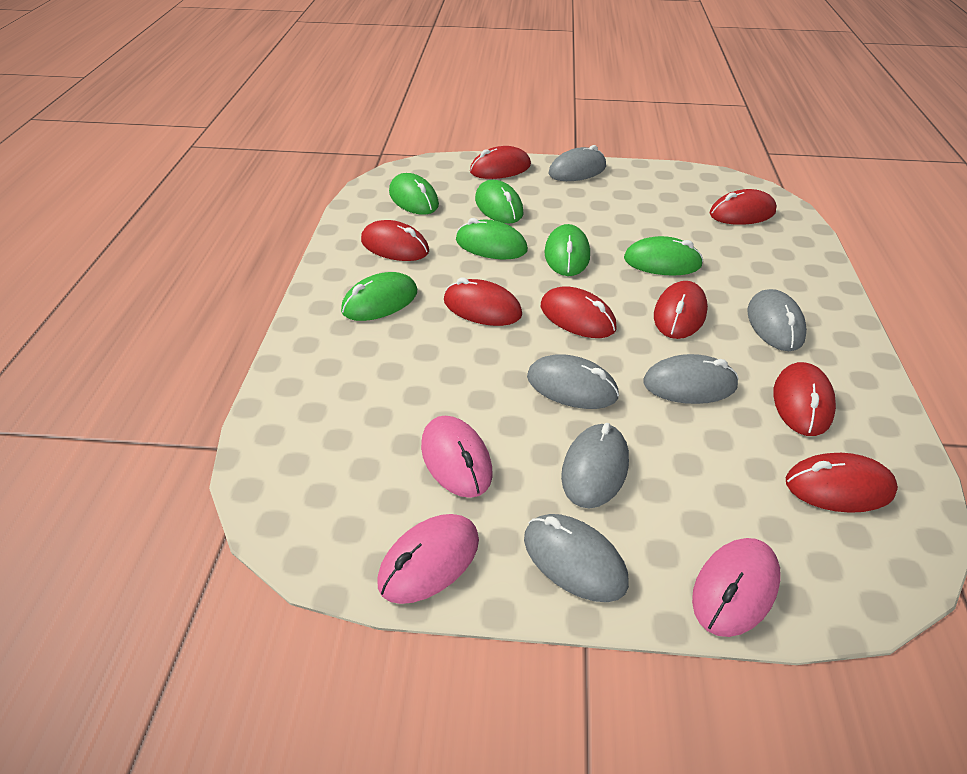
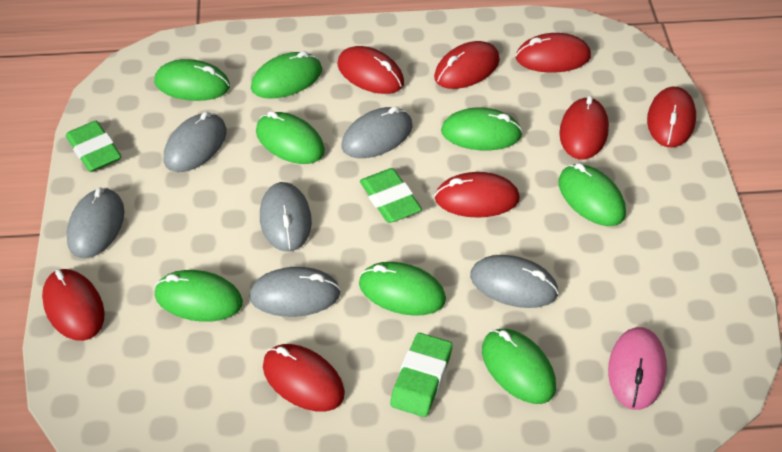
green eraser: 0 -> 3
green mouse: 6 -> 8
pink mouse: 3 -> 1

